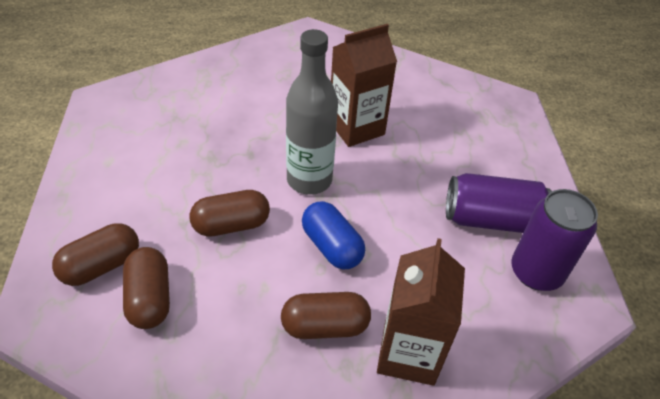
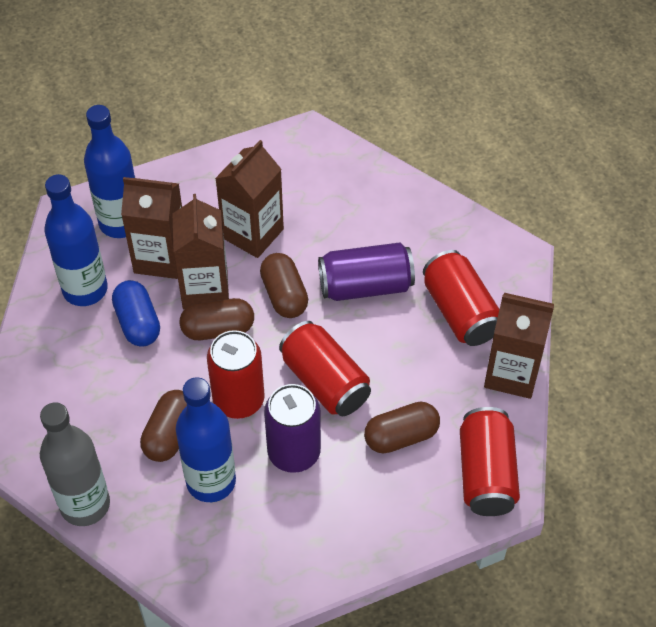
blue bottle: 0 -> 3
brown carton: 2 -> 4
red can: 0 -> 4

